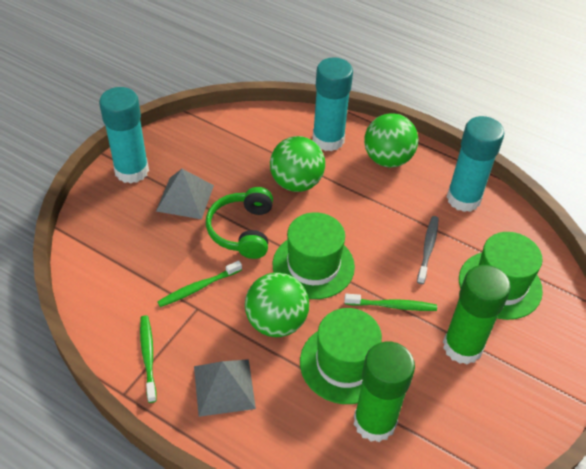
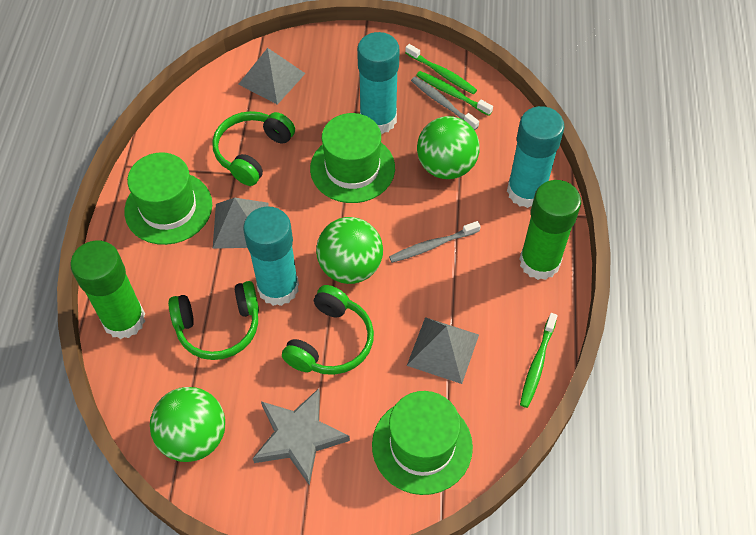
green headphones: 1 -> 3
grey pyramid: 2 -> 3
grey star: 0 -> 1
grey toothbrush: 1 -> 2

